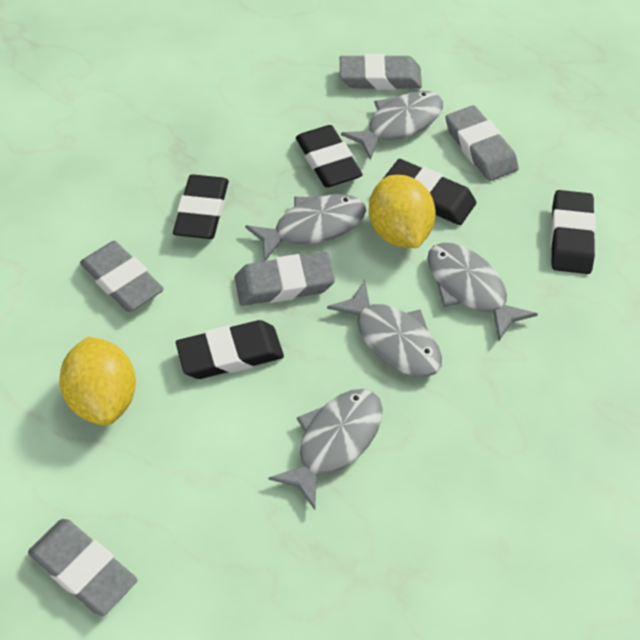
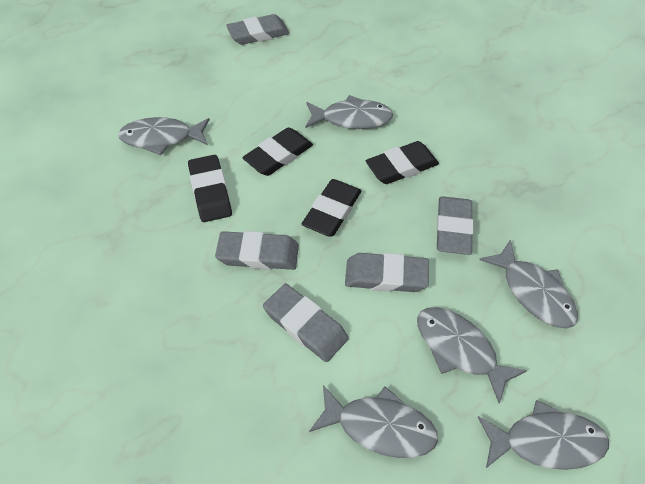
black eraser: 5 -> 4
grey fish: 5 -> 6
yellow lemon: 2 -> 0

